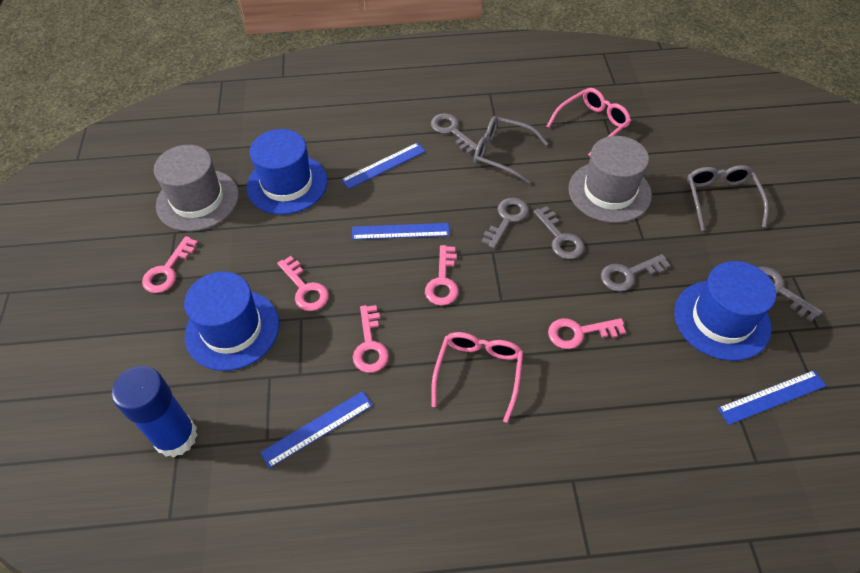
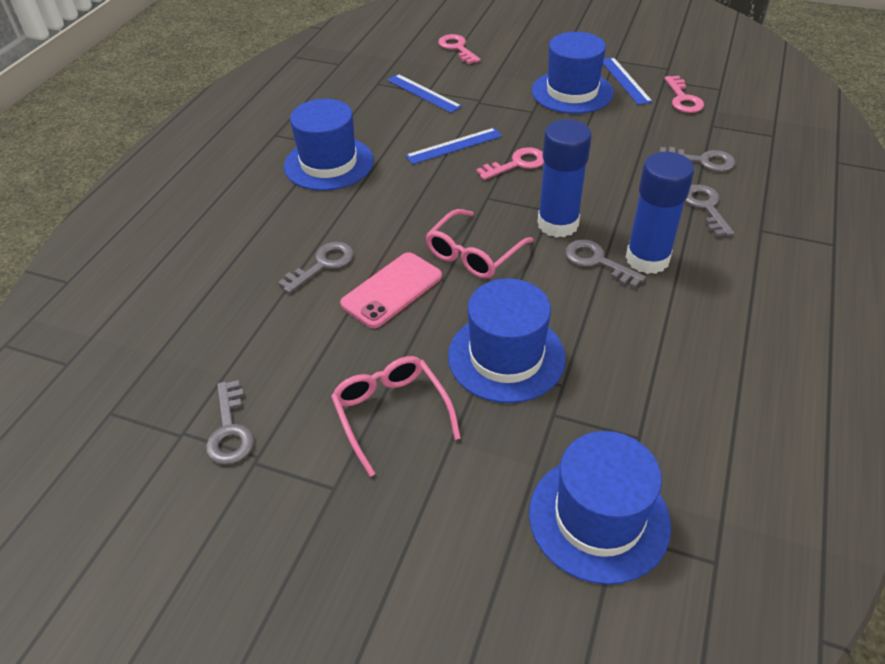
blue glue stick: 1 -> 2
blue hat: 3 -> 4
blue ruler: 4 -> 3
grey glasses: 2 -> 0
grey hat: 2 -> 0
pink key: 5 -> 3
pink phone: 0 -> 1

